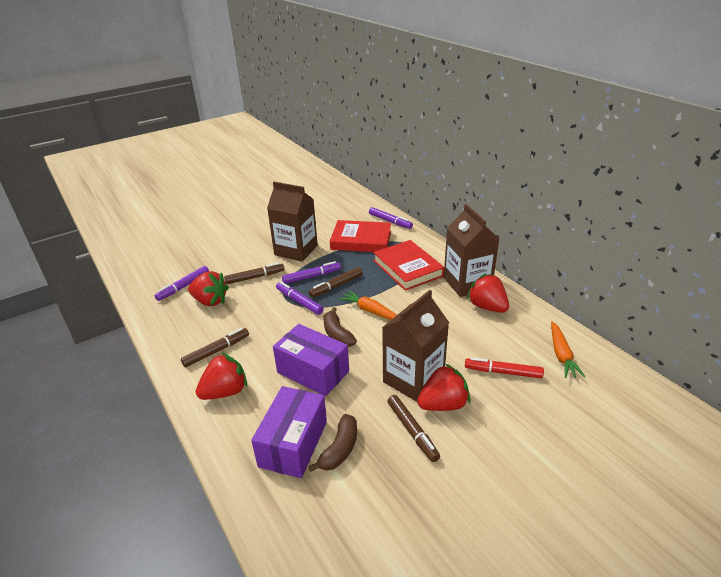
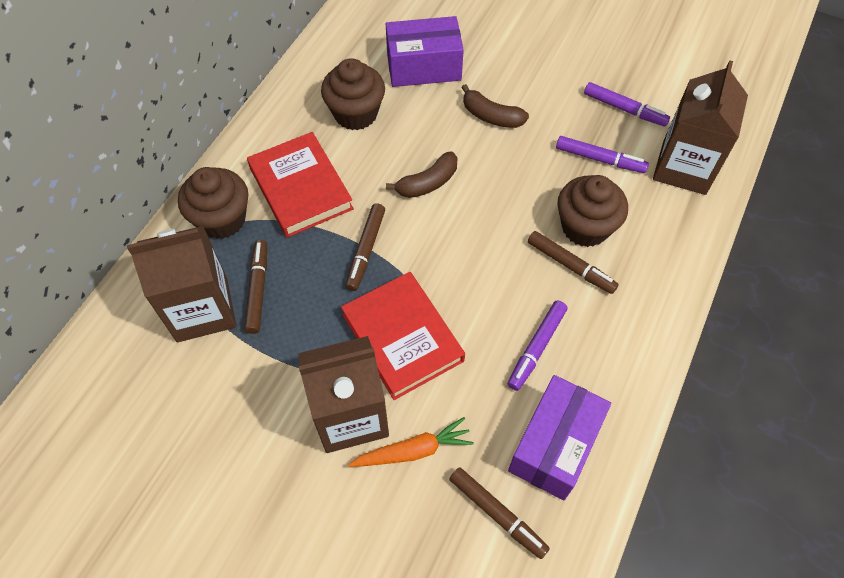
brown cupcake: 0 -> 3
orange carrot: 2 -> 1
purple marker: 4 -> 3
red marker: 1 -> 0
red strawberry: 4 -> 0

